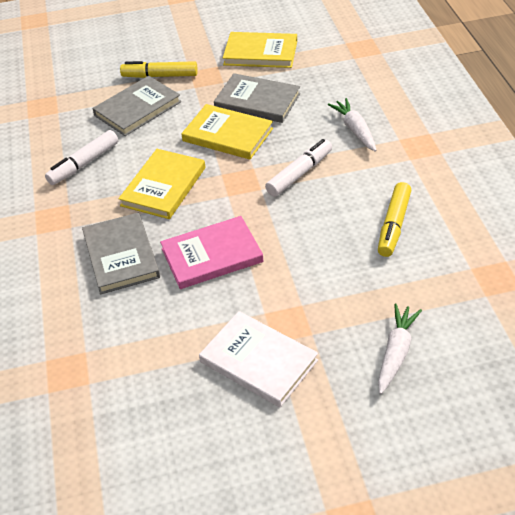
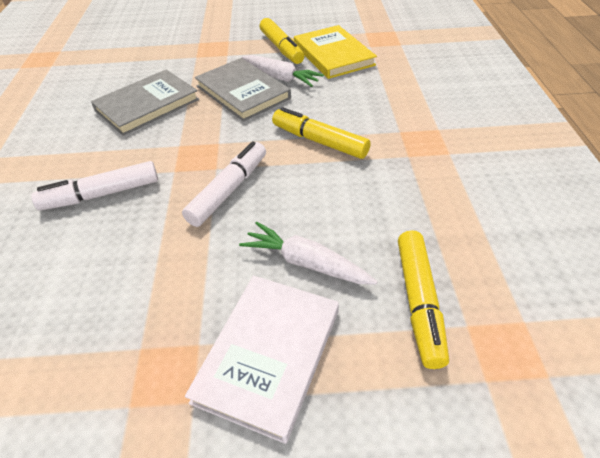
grey book: 3 -> 2
pink book: 1 -> 0
yellow book: 3 -> 1
yellow marker: 2 -> 3

